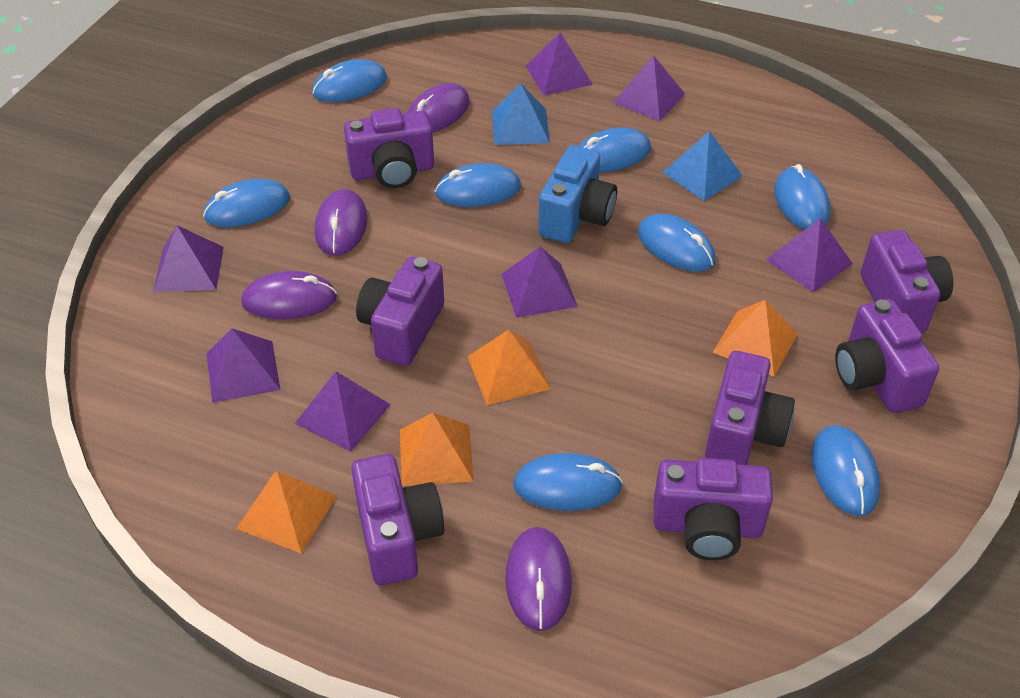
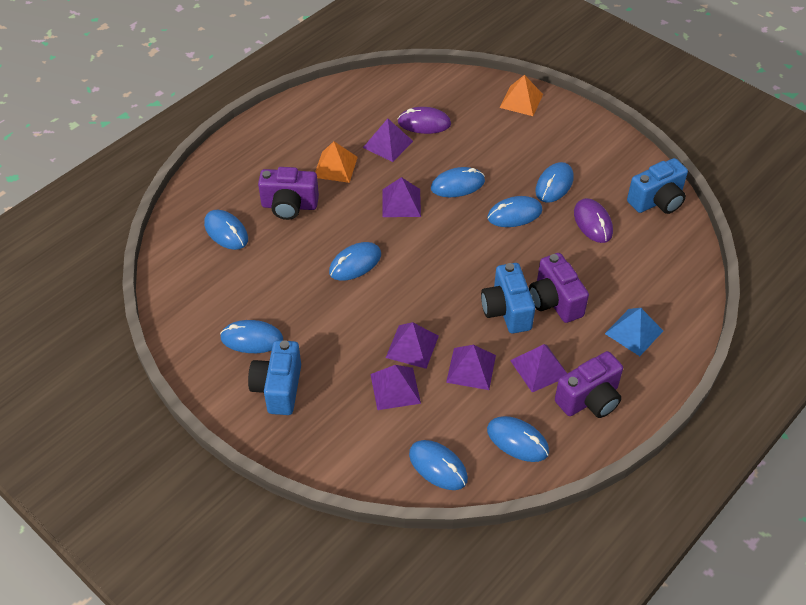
blue camera: 1 -> 3
blue pyramid: 2 -> 1
orange pyramid: 4 -> 2
purple camera: 7 -> 3
purple mouse: 4 -> 2
purple pyramid: 7 -> 6

